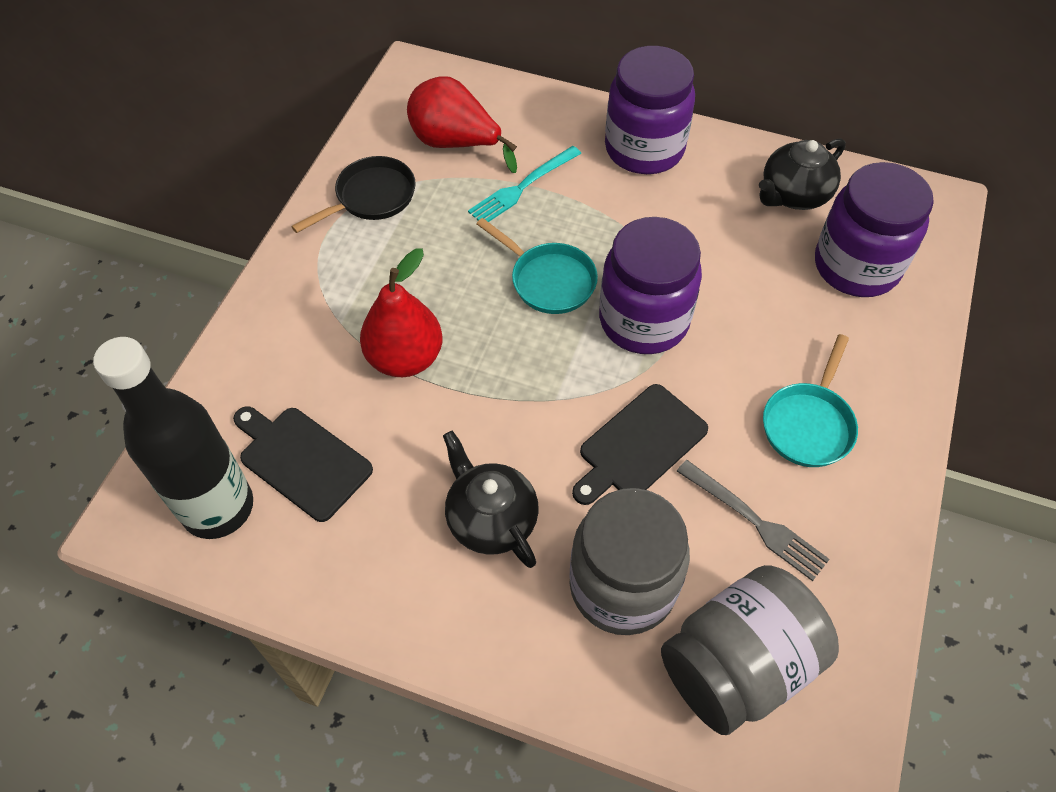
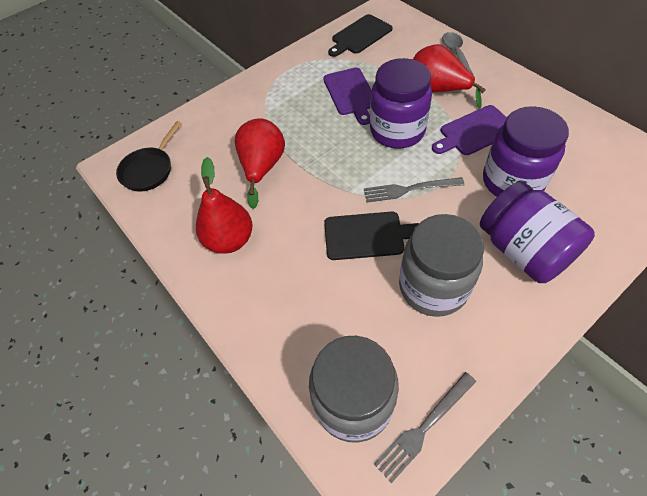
black bottle: 1 -> 0
black teapot: 2 -> 0
grey fork: 1 -> 2
grey spoon: 0 -> 1
purple cutting board: 0 -> 2
red pear: 2 -> 3
turquoise fork: 1 -> 0
turquoise pan: 2 -> 0

